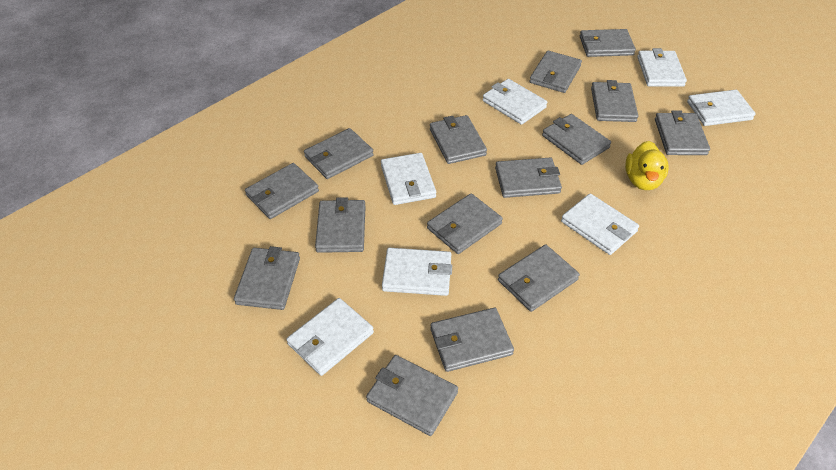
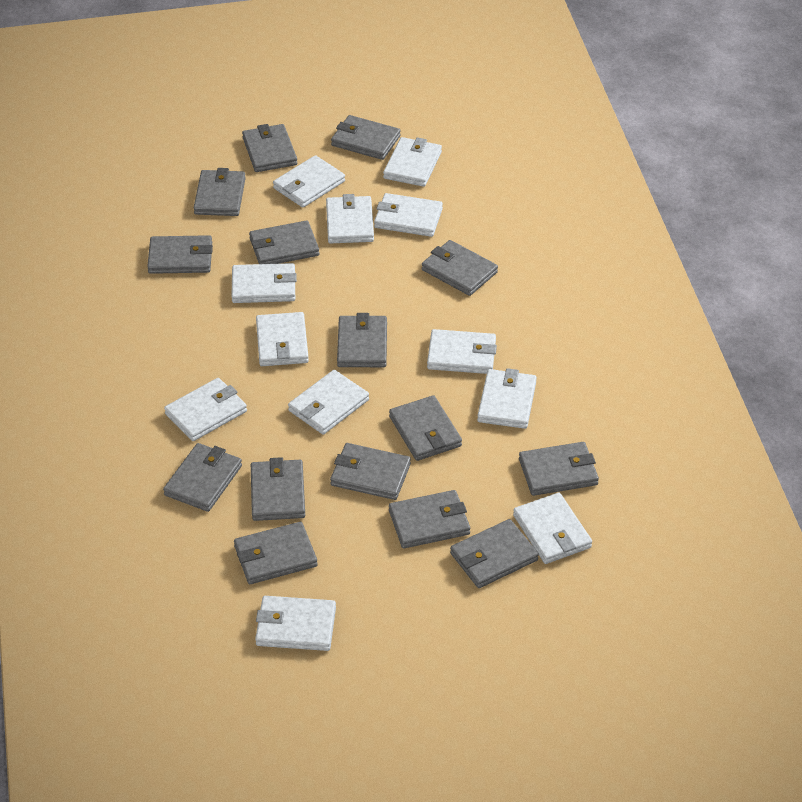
white wallet: 7 -> 12
yellow duck: 1 -> 0

